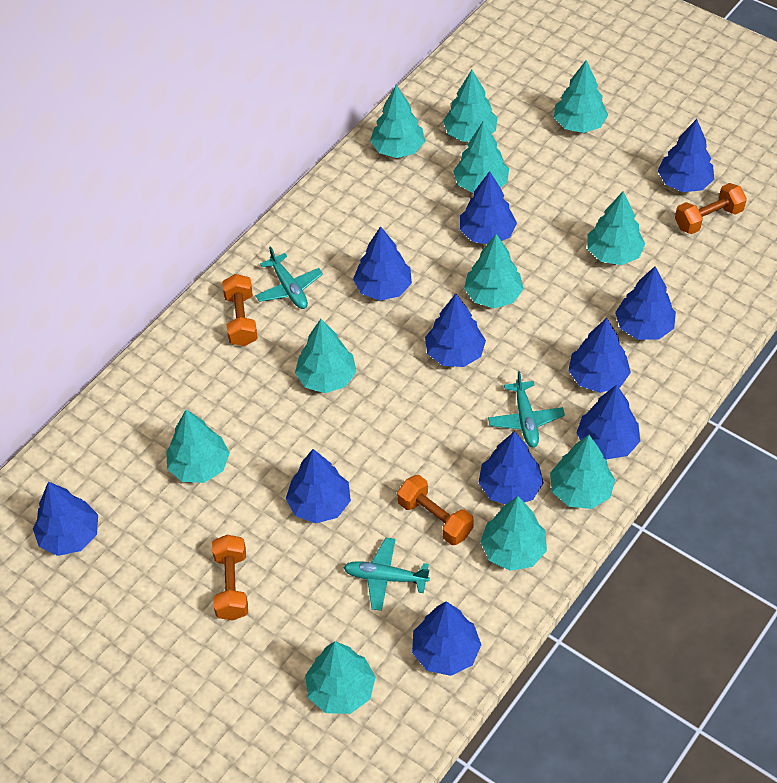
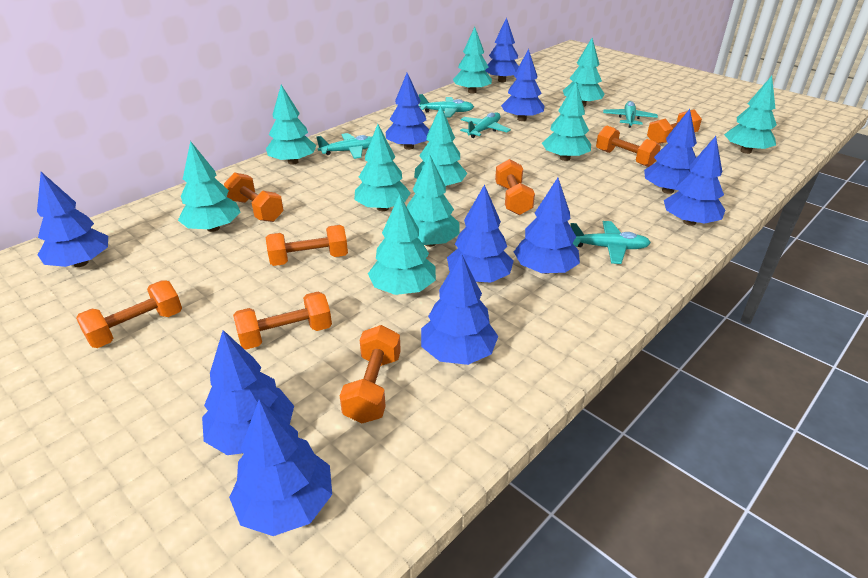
orange dumbbell: 4 -> 8
turquoise plane: 3 -> 5
turquoise tree: 11 -> 10

